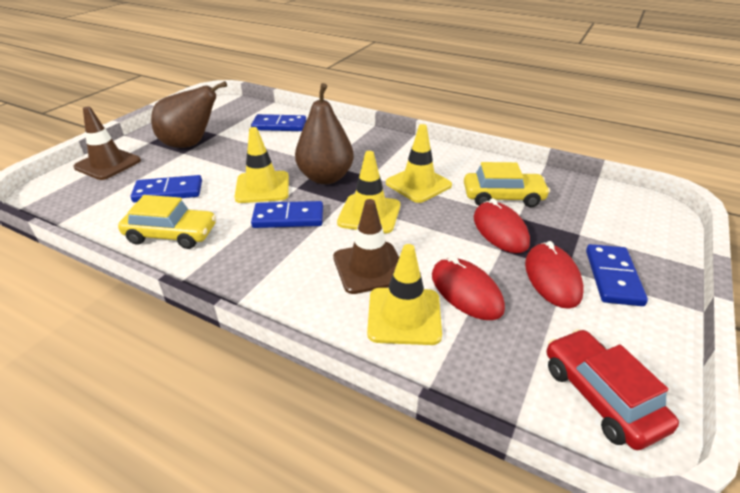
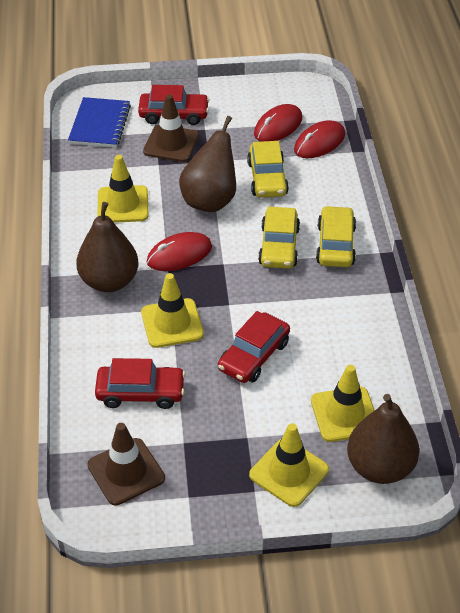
blue domino: 4 -> 0
blue notebook: 0 -> 1
brown pear: 2 -> 3
red car: 1 -> 3
yellow car: 2 -> 3

